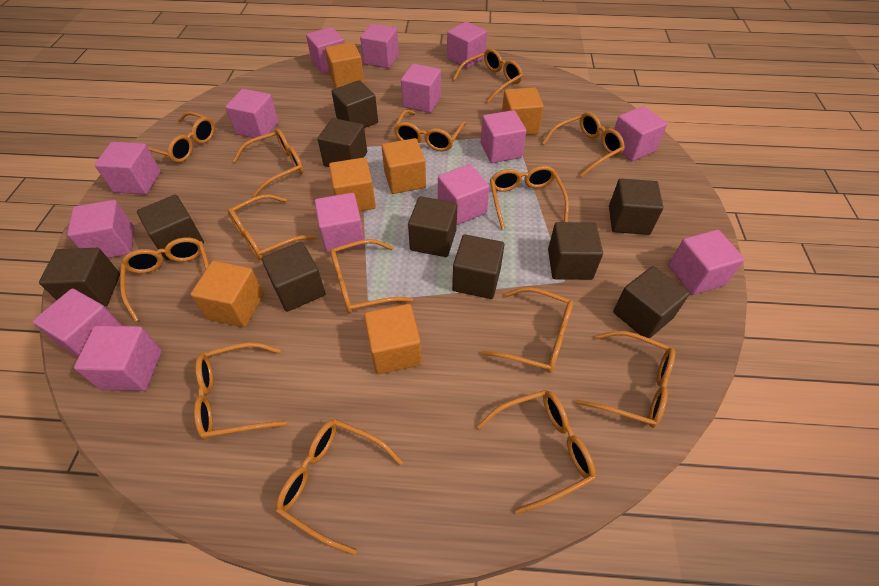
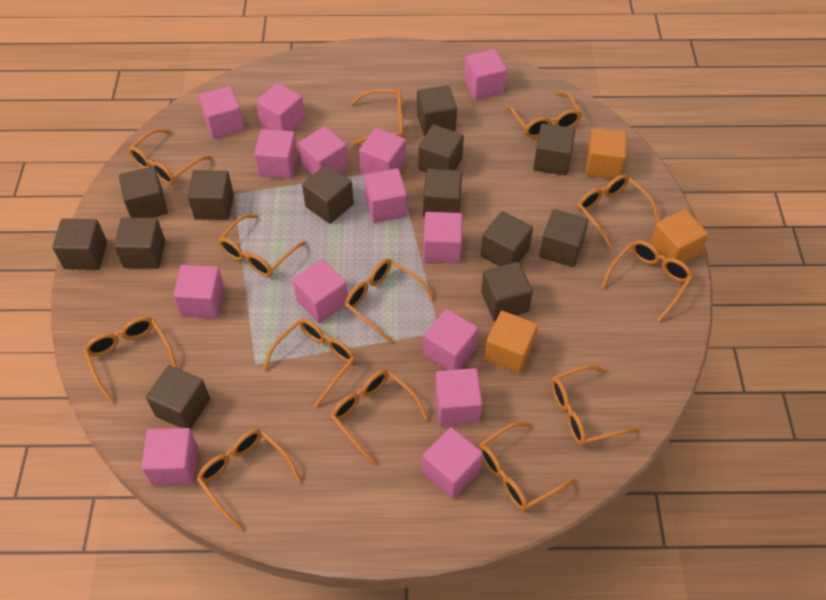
brown cube: 10 -> 13
orange cube: 6 -> 3
orange glasses: 14 -> 13

